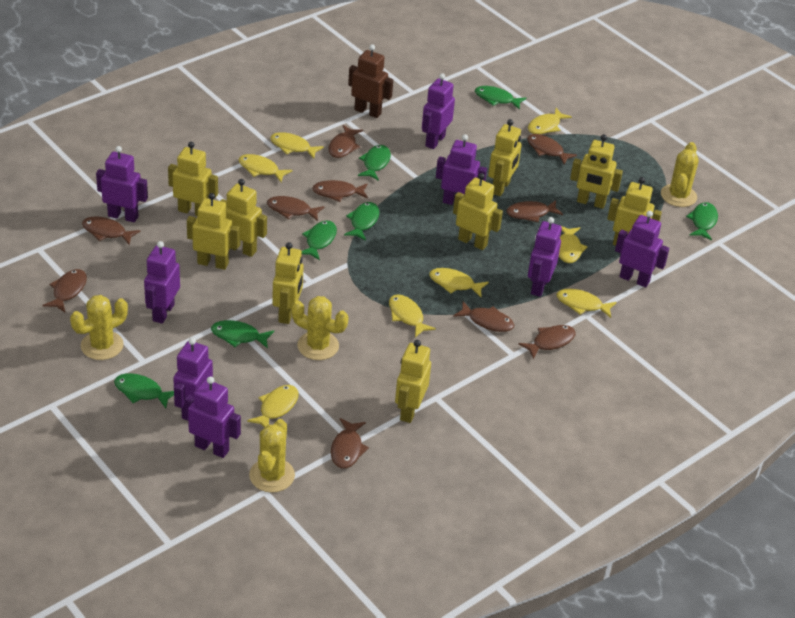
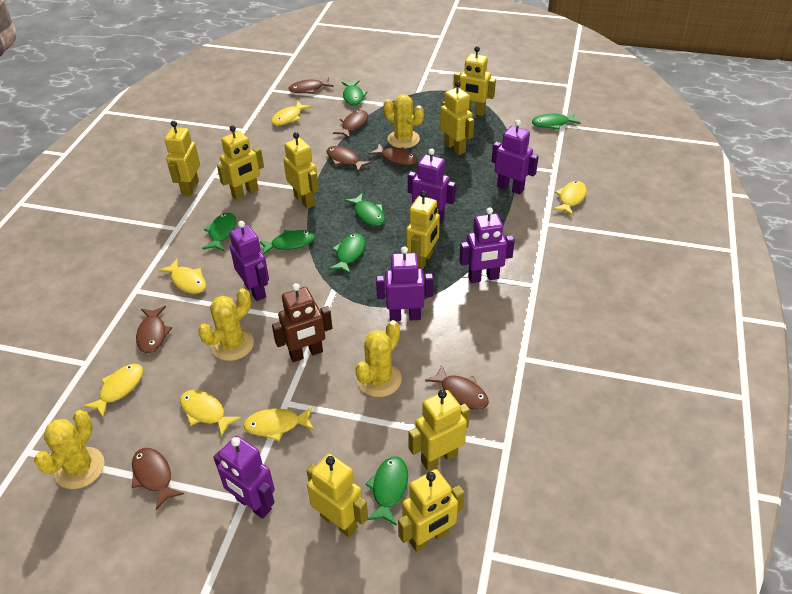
brown fish: 10 -> 7
purple robot: 8 -> 6
yellow fish: 8 -> 6

